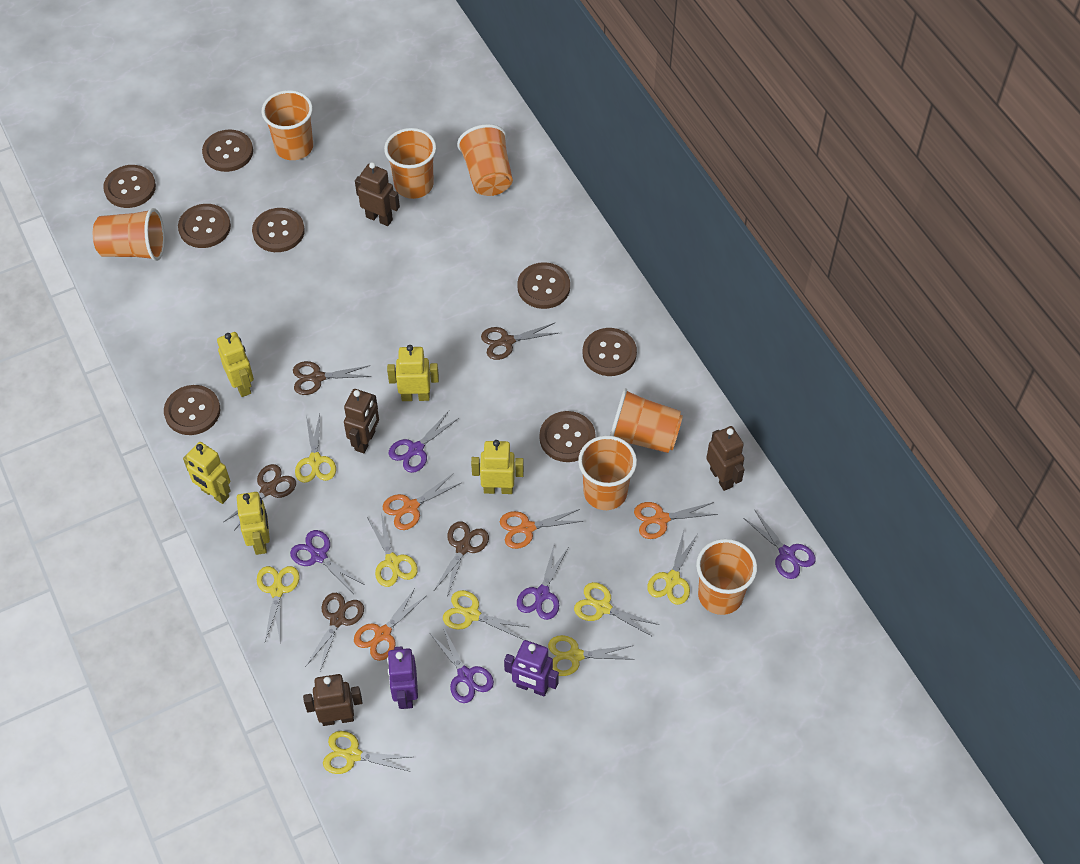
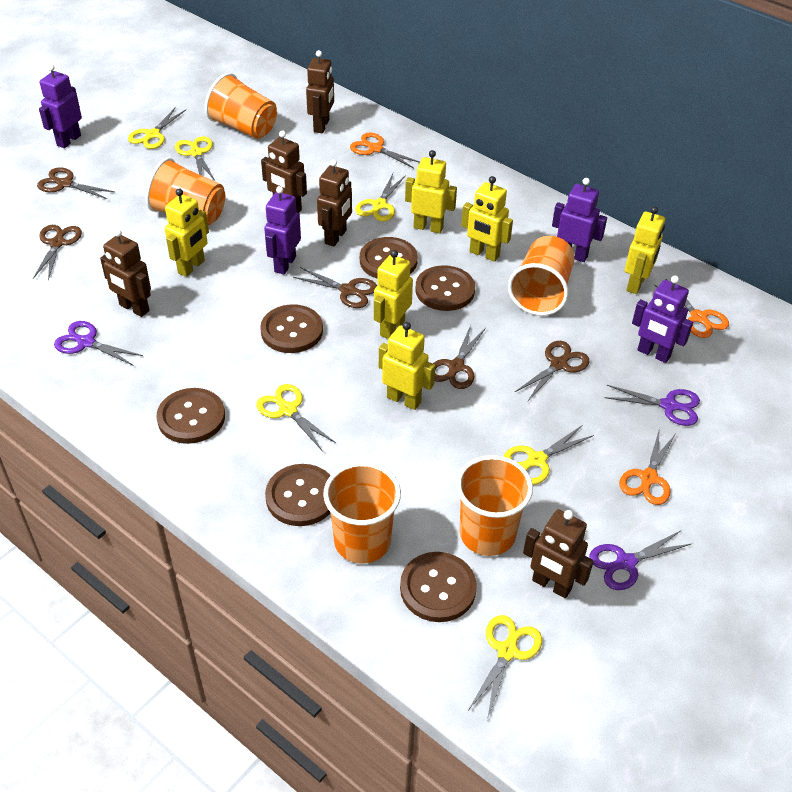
brown button: 8 -> 6
brown robot: 4 -> 5
orange cup: 7 -> 5
orange scissors: 4 -> 3
purple robot: 2 -> 4
purple scissors: 5 -> 3
yellow robot: 5 -> 6
yellow scissors: 8 -> 6

